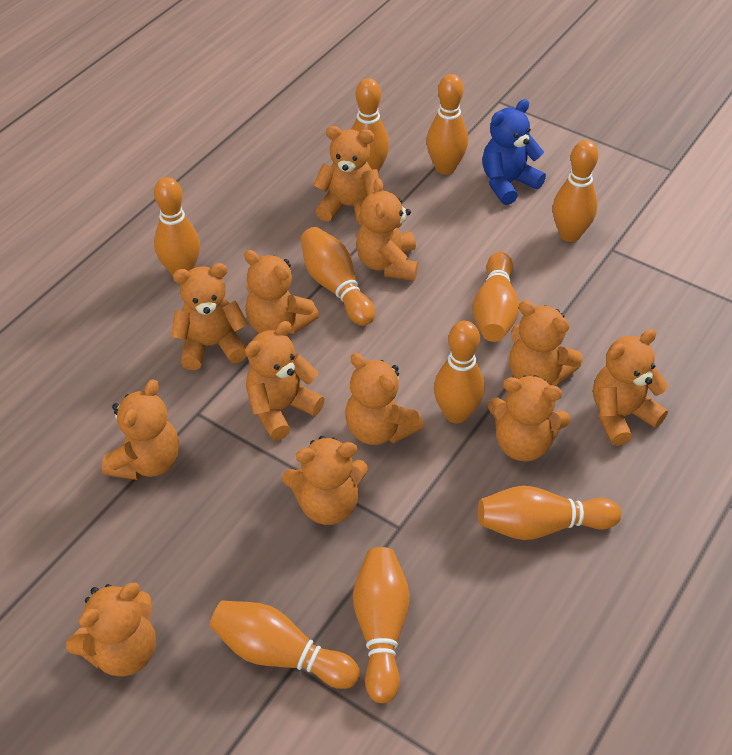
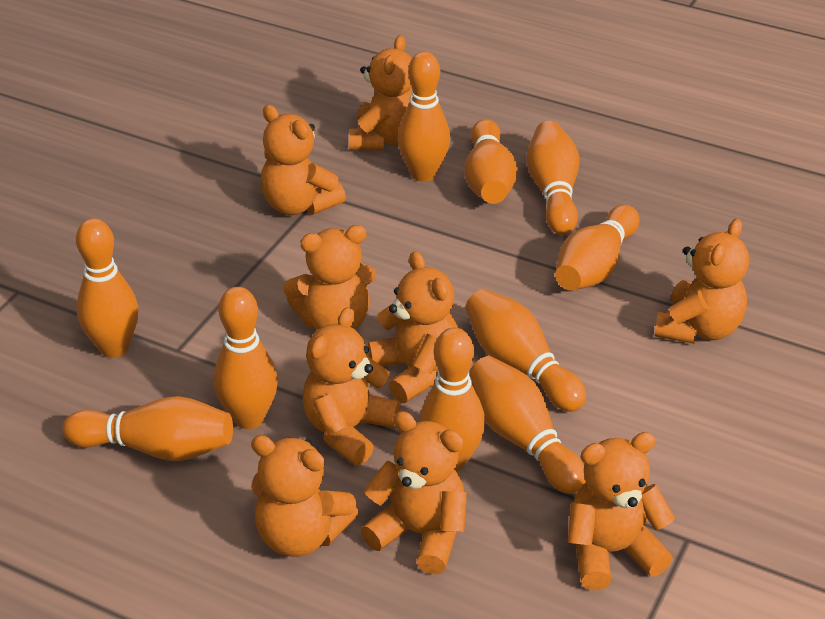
blue teddy bear: 1 -> 0
orange teddy bear: 12 -> 9

